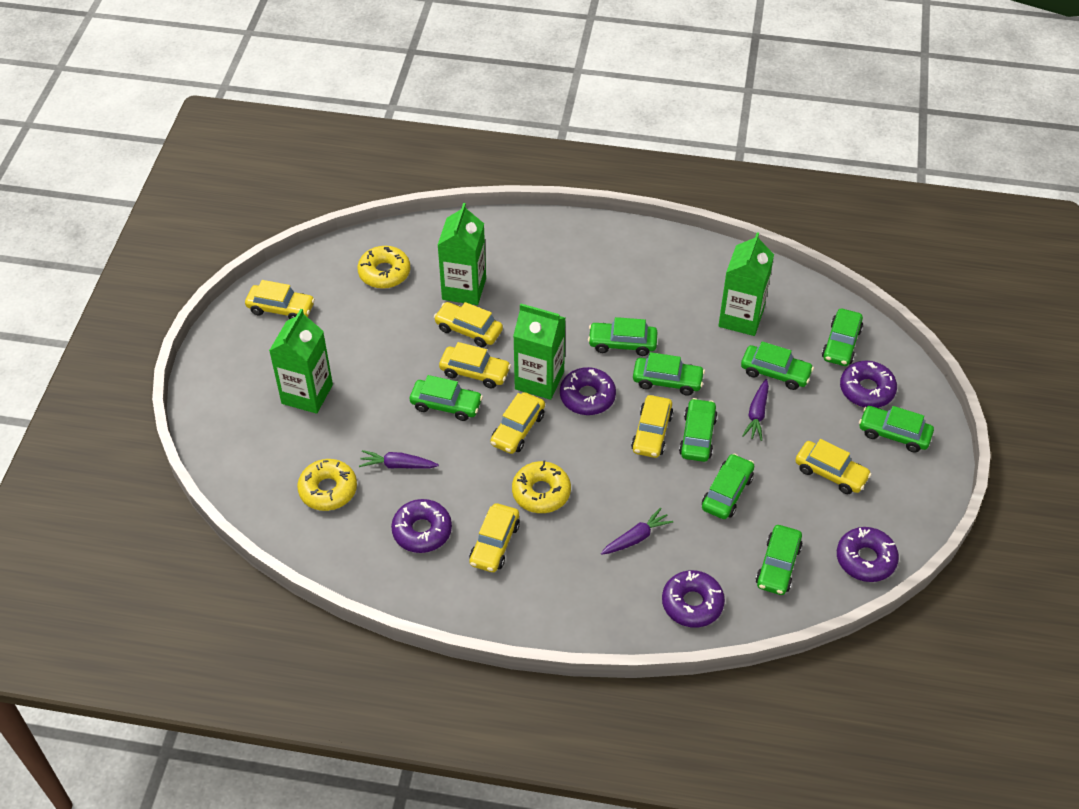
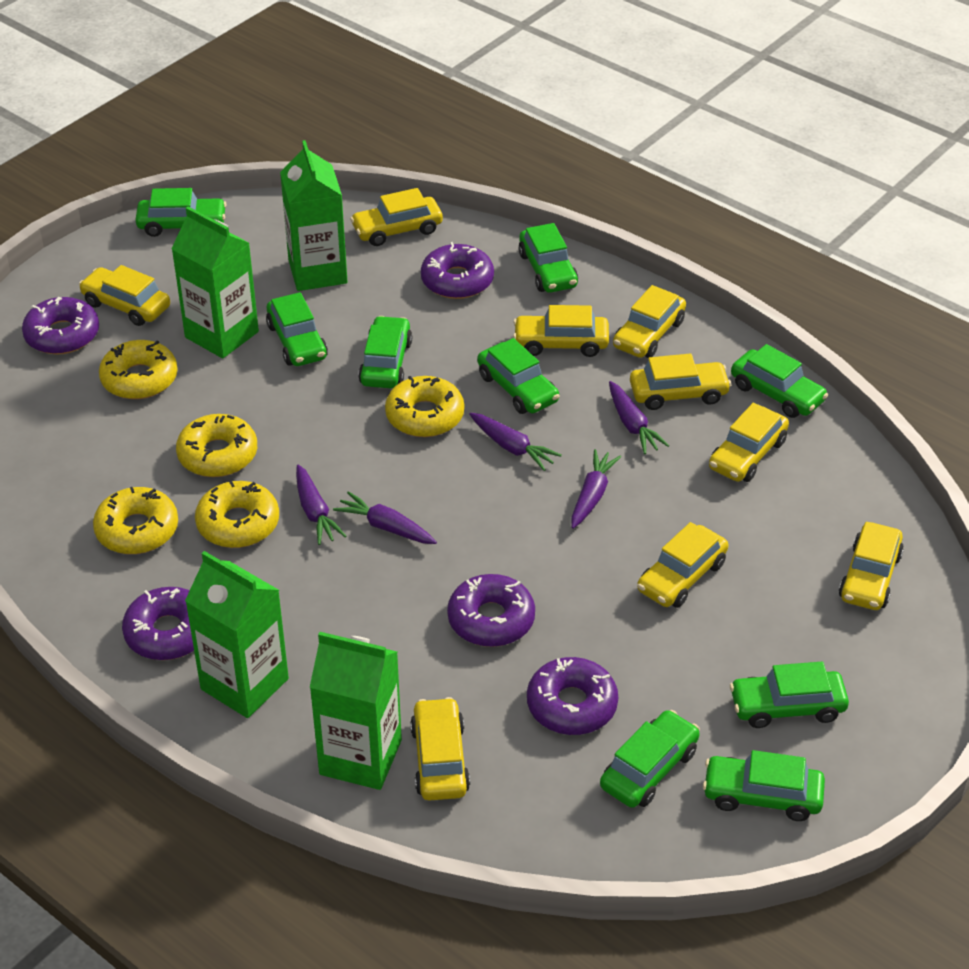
purple carrot: 3 -> 5
yellow car: 7 -> 9
yellow donut: 3 -> 5

